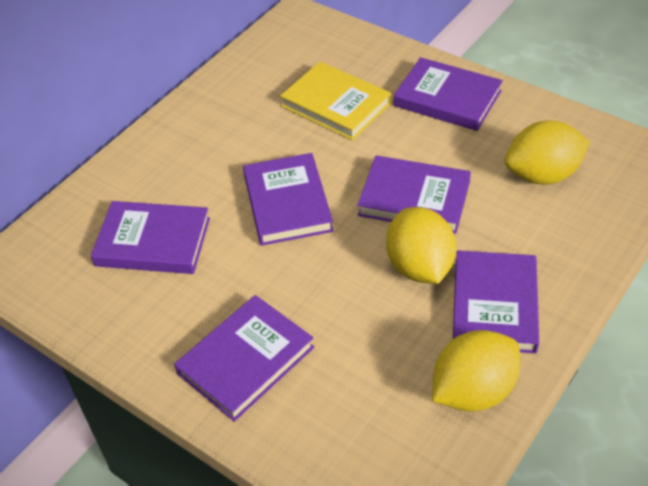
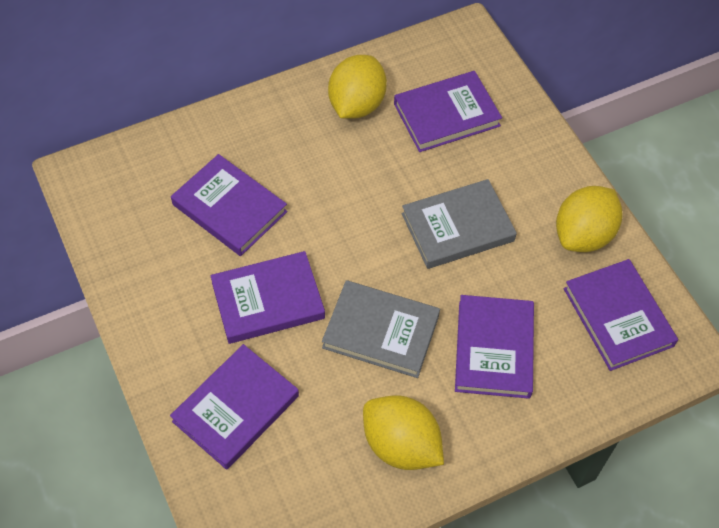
grey book: 0 -> 2
yellow book: 1 -> 0

